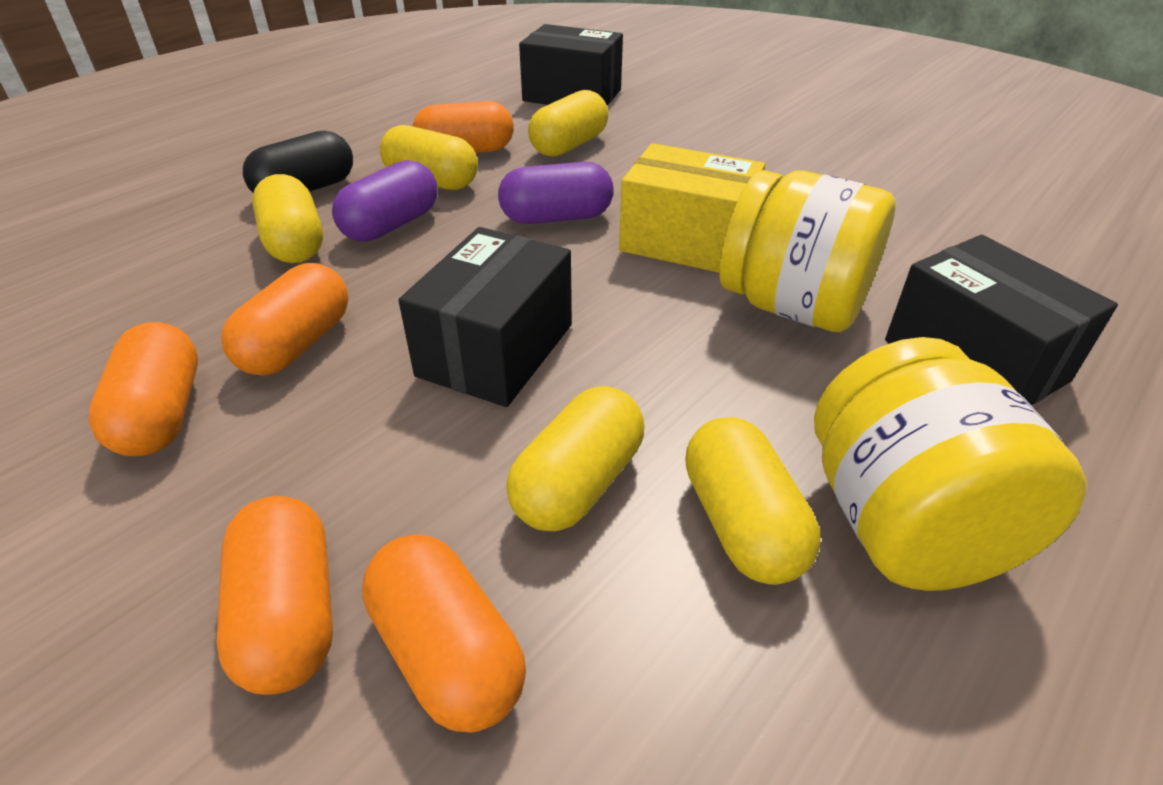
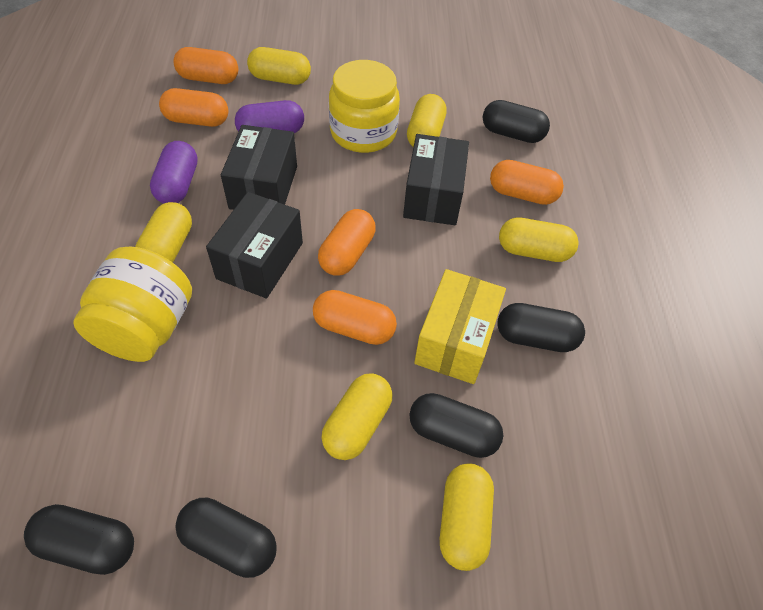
black capsule: 1 -> 5
yellow capsule: 5 -> 6

